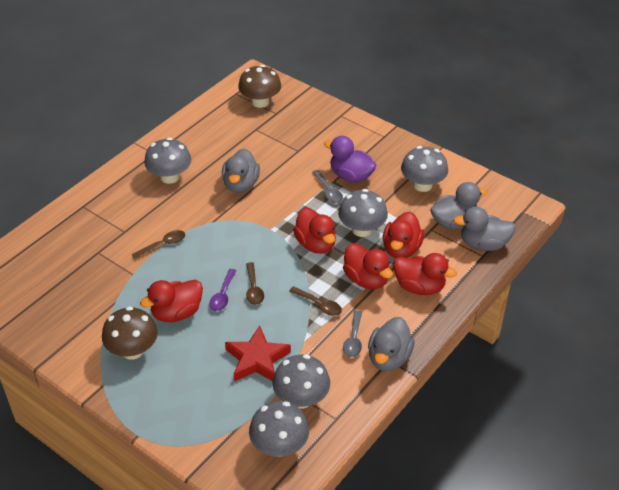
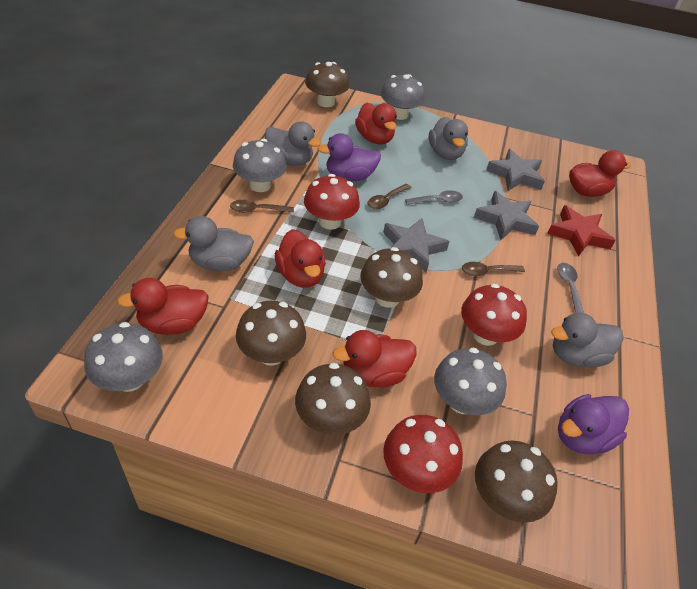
brown mushroom: 2 -> 5
grey mushroom: 5 -> 4
grey star: 0 -> 3
purple duck: 1 -> 2
purple spoon: 1 -> 0
red mushroom: 0 -> 3

